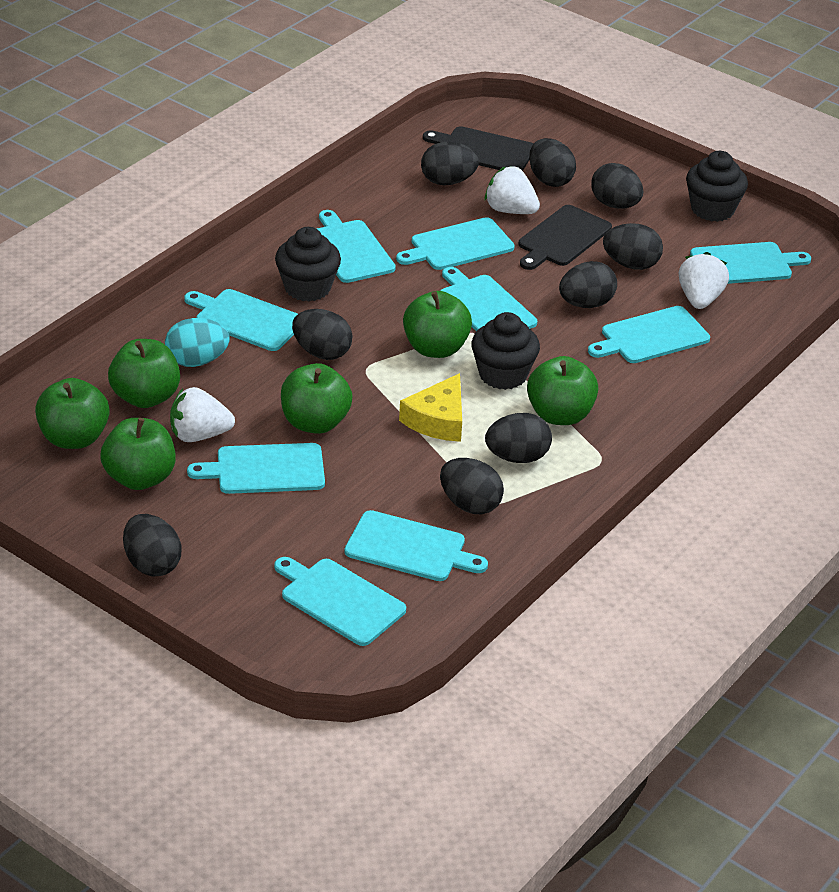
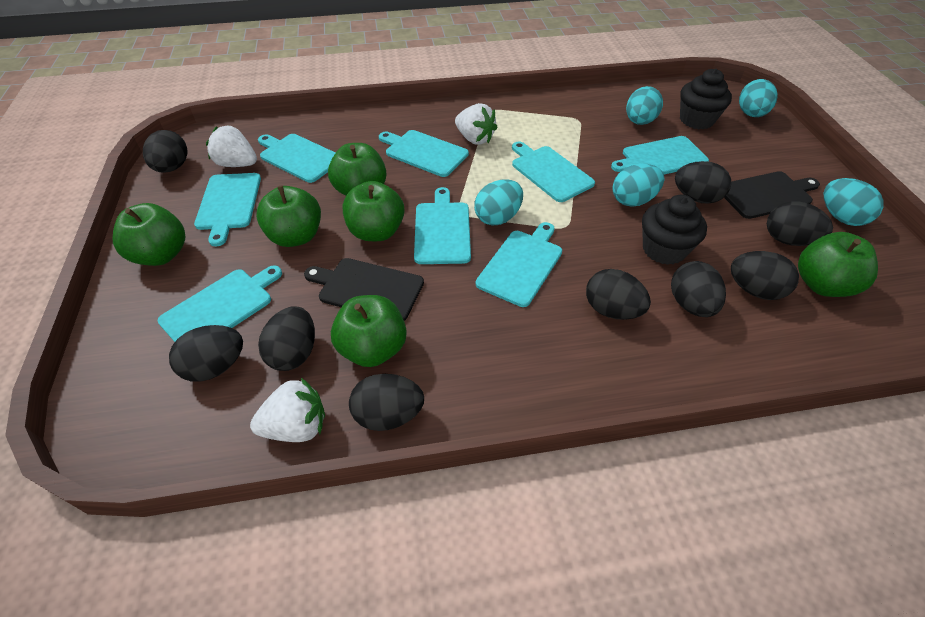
black cupcake: 3 -> 2
turquoise cutting board: 9 -> 8
turquoise egg: 1 -> 5
yellow cheese: 1 -> 0

